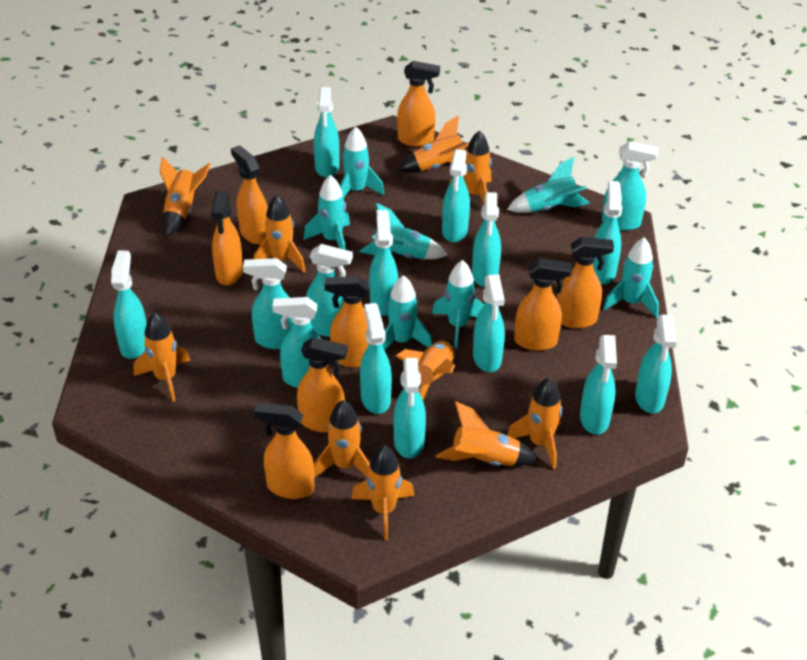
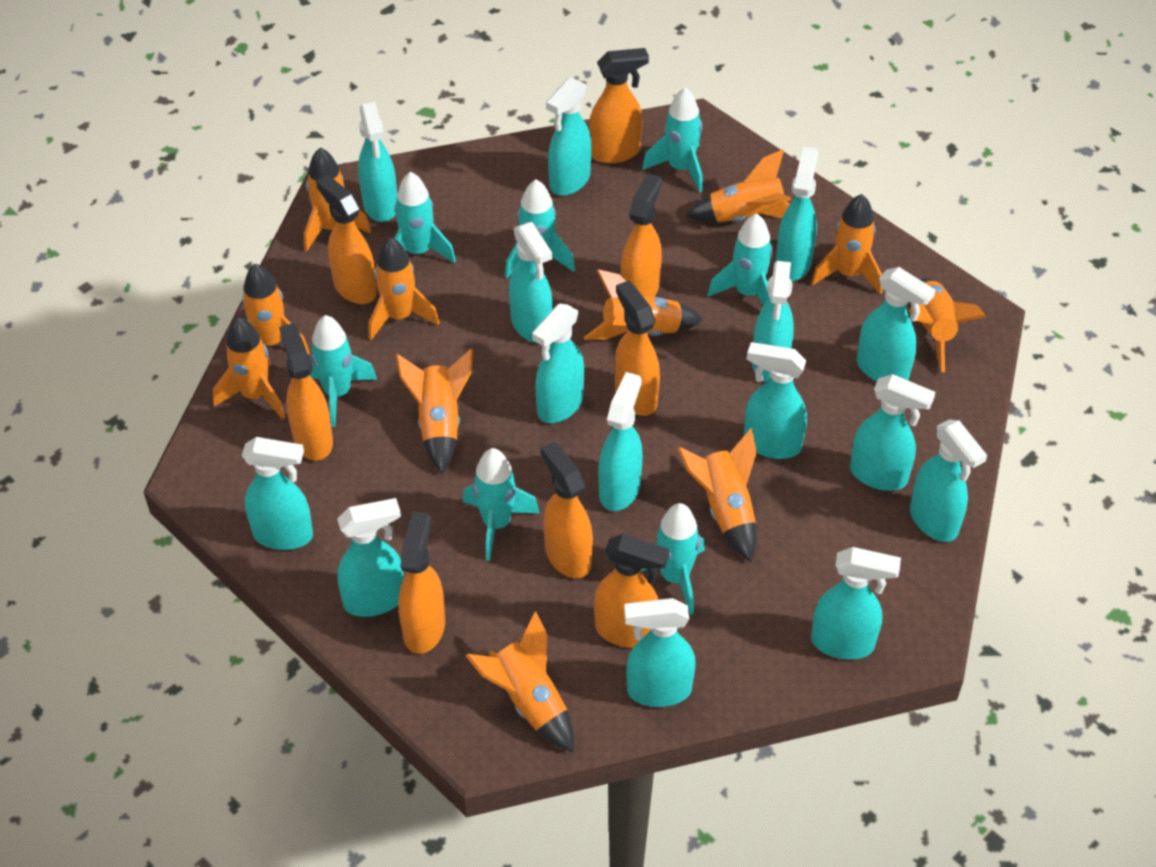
orange rocket: 10 -> 11

